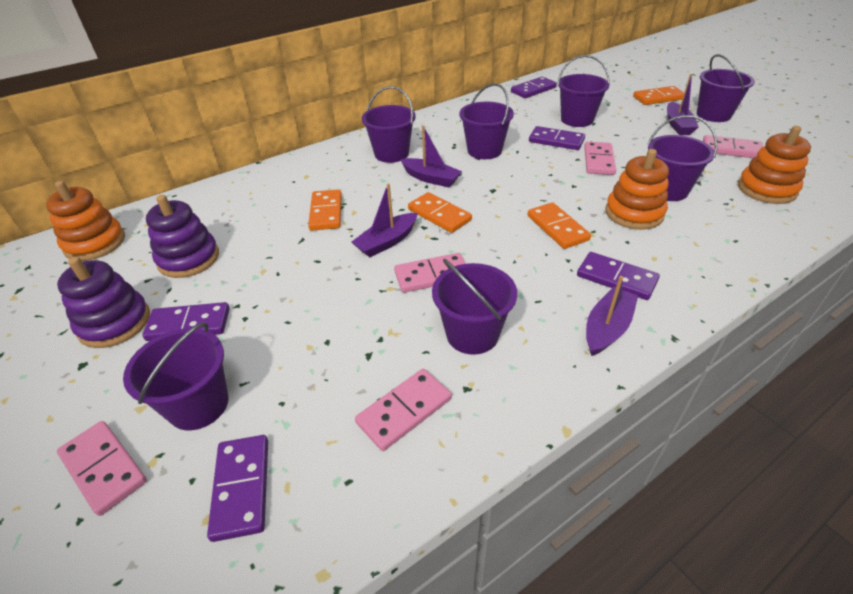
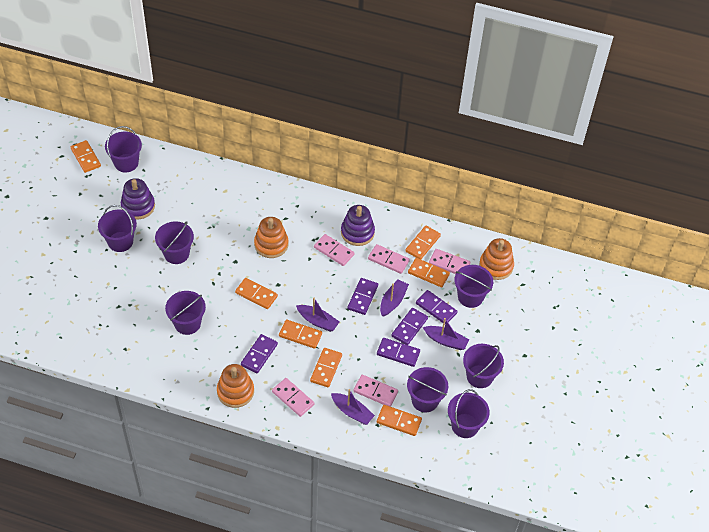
orange domino: 4 -> 7
purple bucket: 7 -> 8

